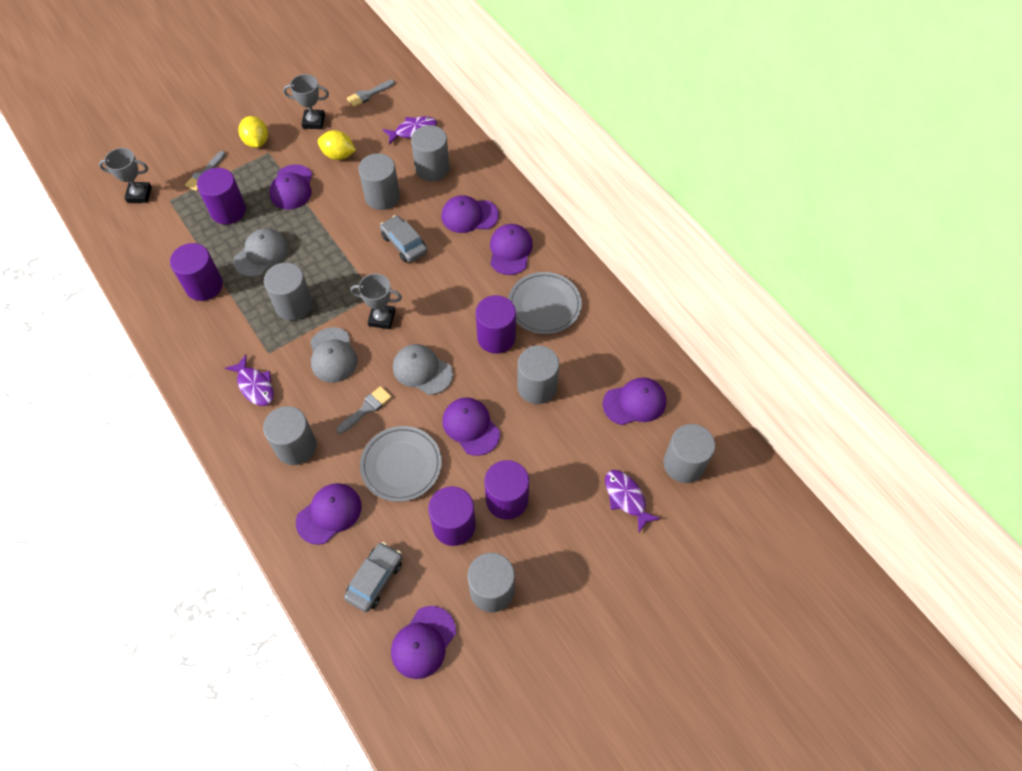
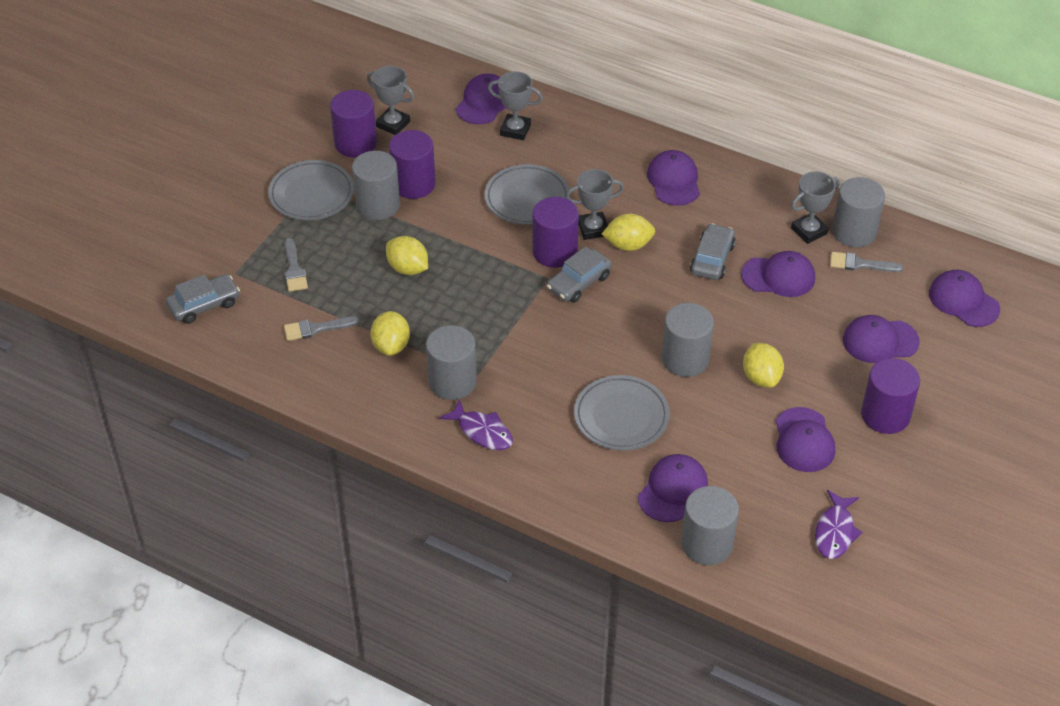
grey cap: 3 -> 0
grey car: 2 -> 3
grey cylinder: 7 -> 5
grey plate: 2 -> 3
grey trophy: 3 -> 4
purple cylinder: 5 -> 4
purple fish: 3 -> 2
yellow lemon: 2 -> 4

